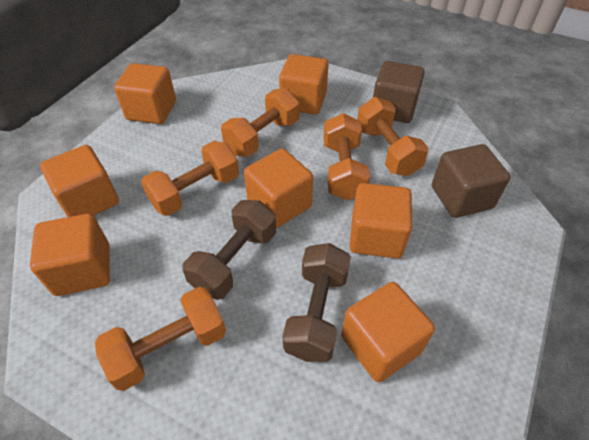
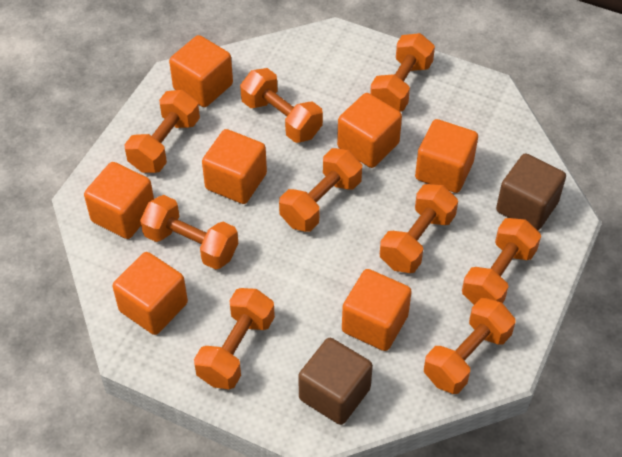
brown dumbbell: 2 -> 0
orange dumbbell: 5 -> 9

